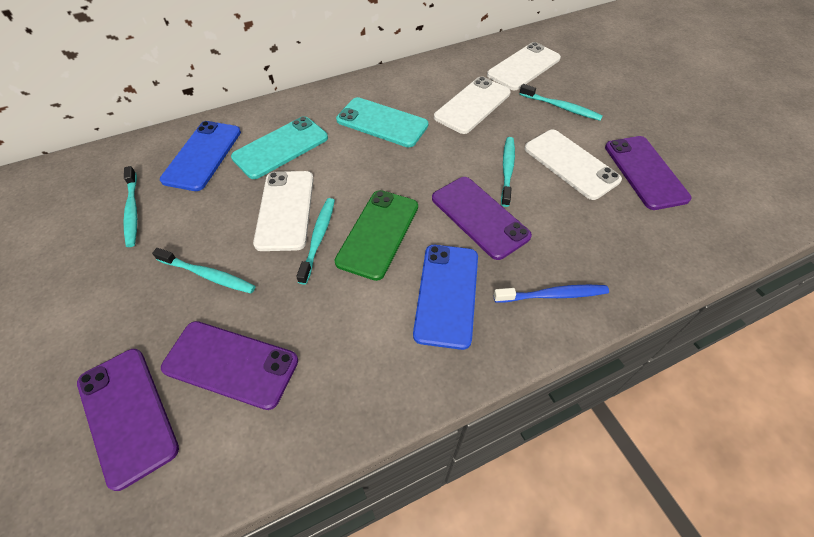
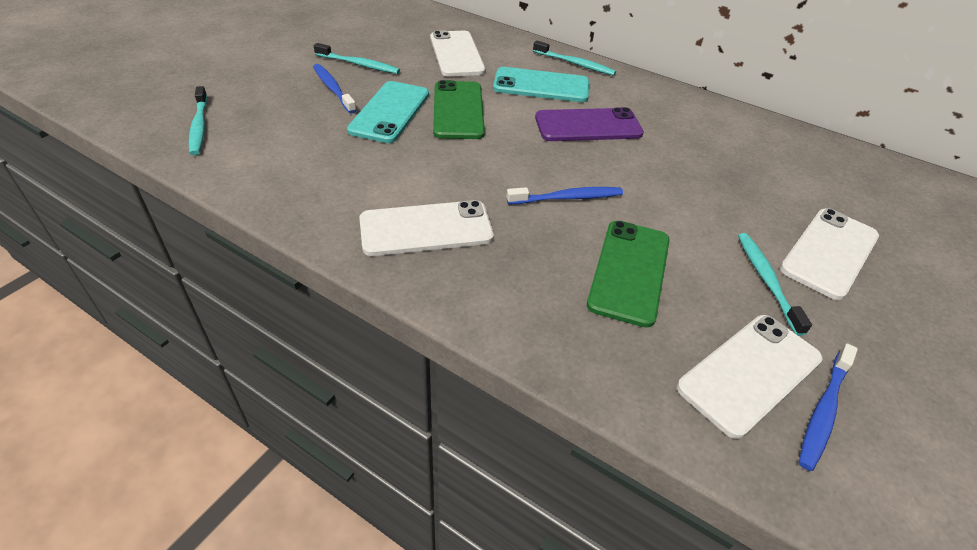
blue phone: 2 -> 0
blue toothbrush: 1 -> 3
green phone: 1 -> 2
purple phone: 4 -> 1
turquoise toothbrush: 5 -> 4

